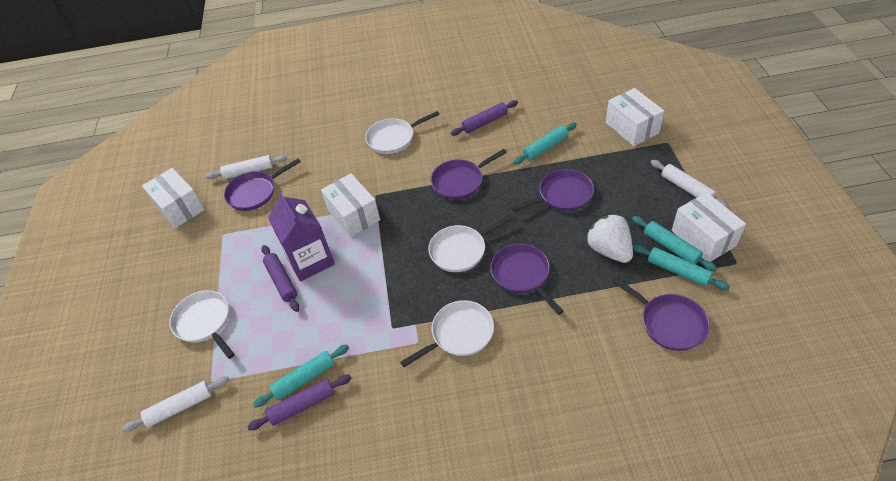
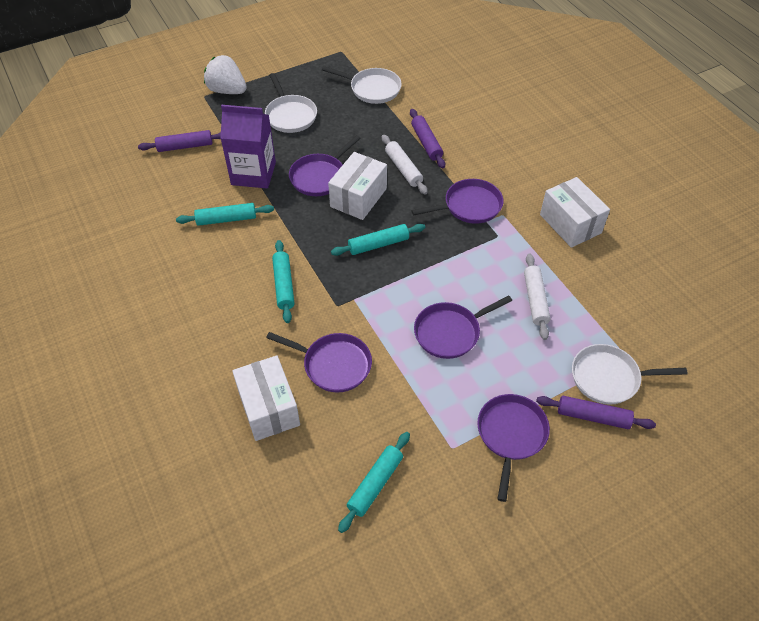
white box: 4 -> 3
white pan: 4 -> 3
white rolling pin: 3 -> 2

